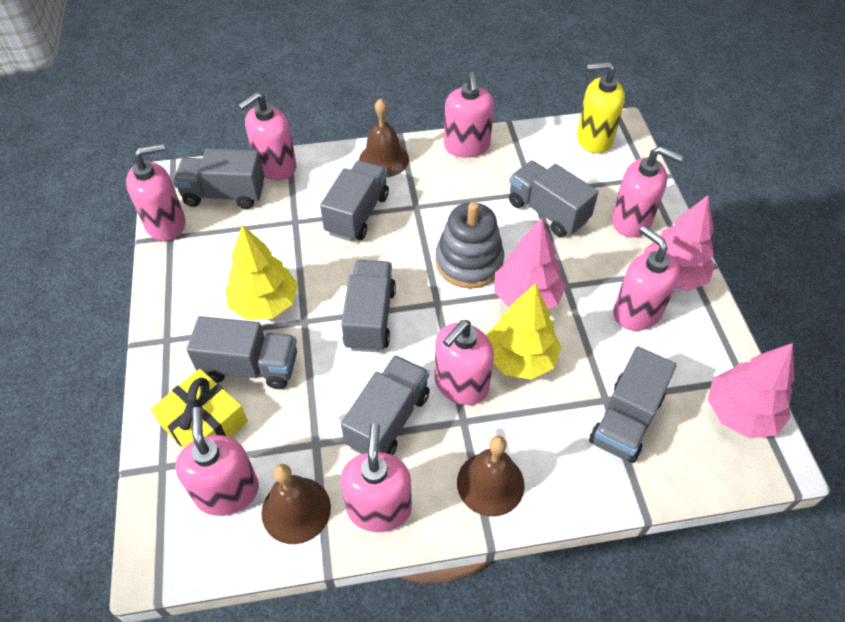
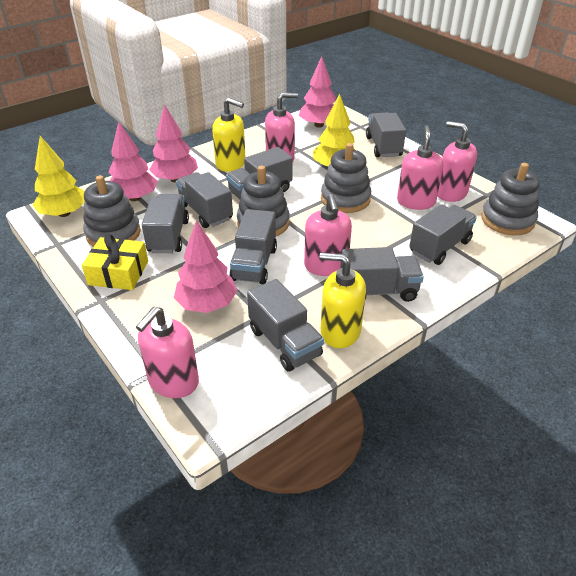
brown bell: 3 -> 0
grey stacking toy: 1 -> 4
grey truck: 7 -> 8
pink soap dispenser: 8 -> 5
pink tree: 3 -> 4
yellow soap dispenser: 1 -> 2

